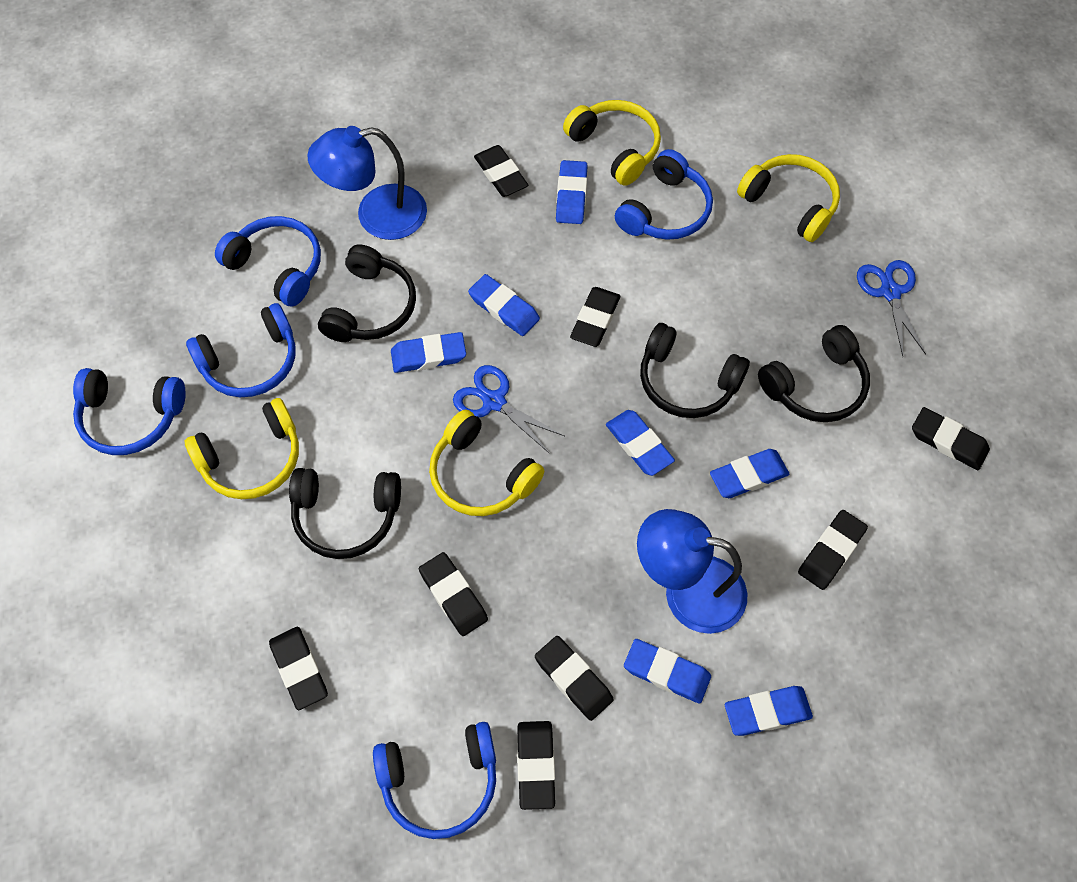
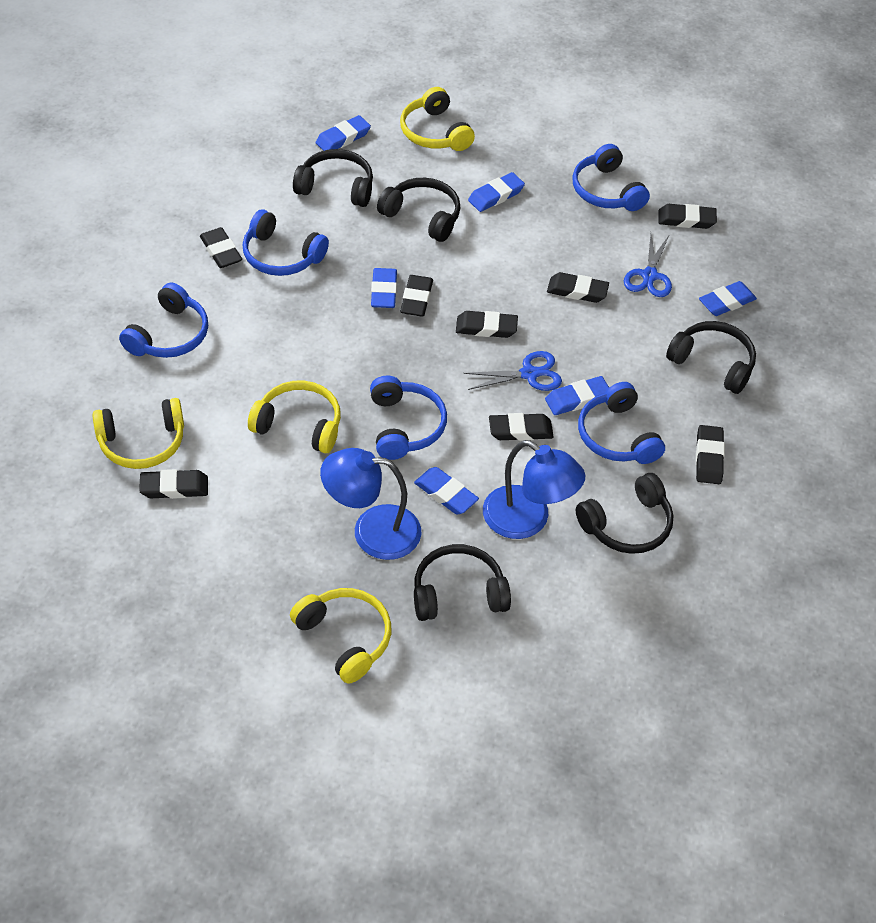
black headphones: 4 -> 5
blue eraser: 7 -> 6

